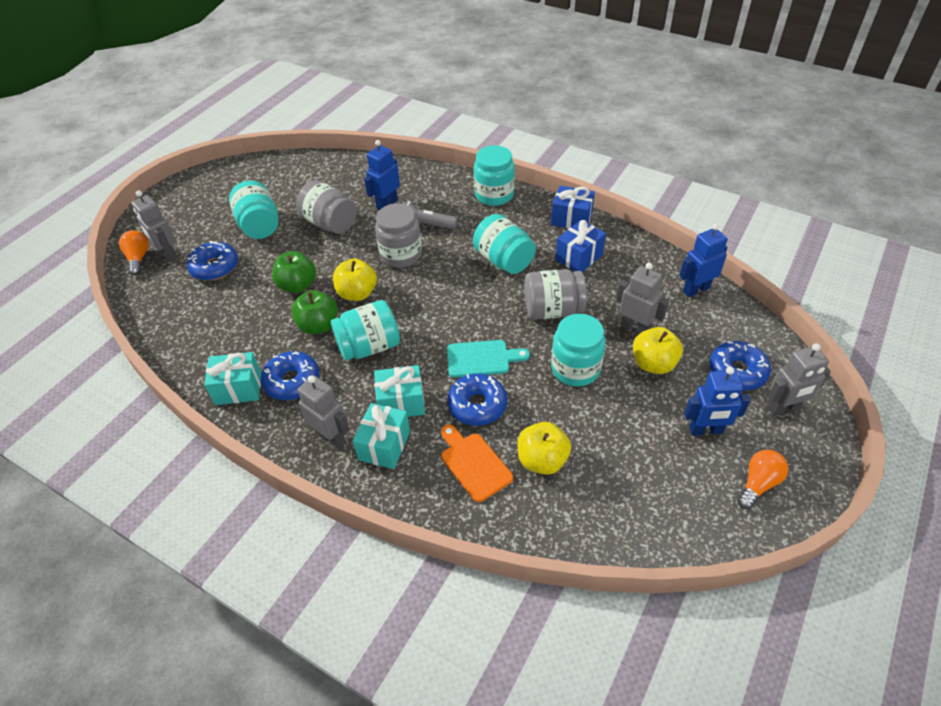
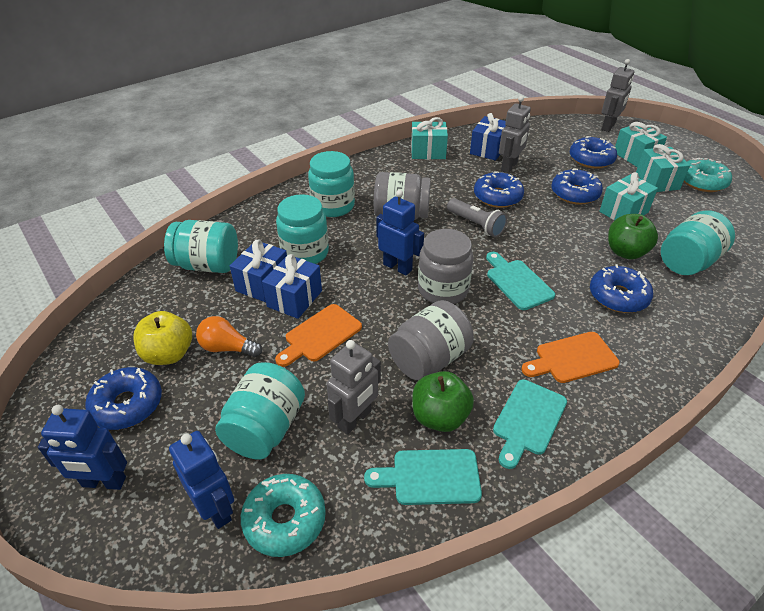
blue donut: 4 -> 5
blue gift: 2 -> 3
grey robot: 4 -> 3
orange cutting board: 1 -> 2
orange light bulb: 2 -> 1
turquoise cutting board: 1 -> 3
turquoise donut: 0 -> 2
turquoise gift: 3 -> 4
yellow apple: 3 -> 1

